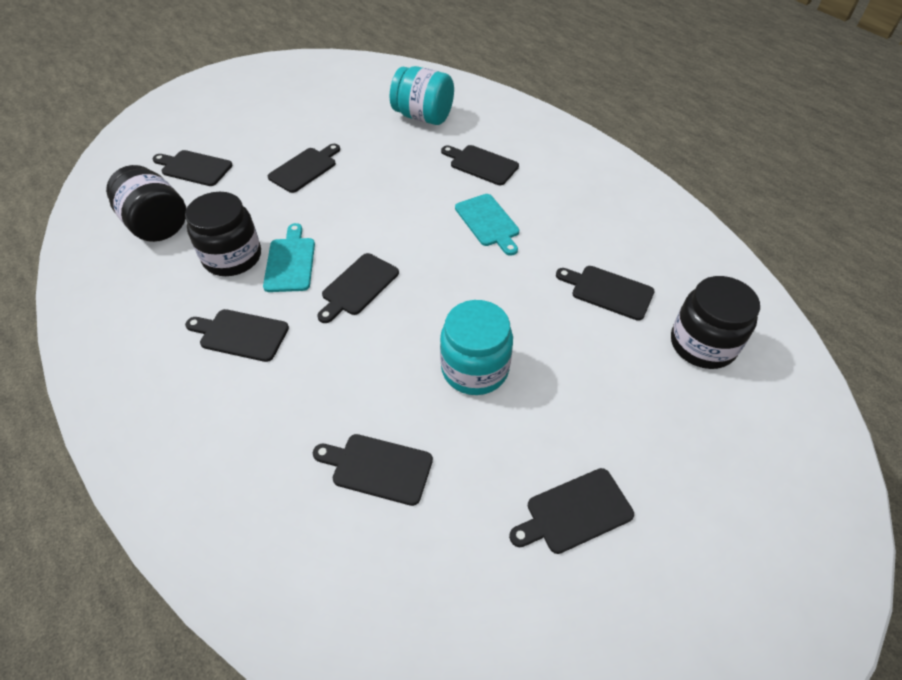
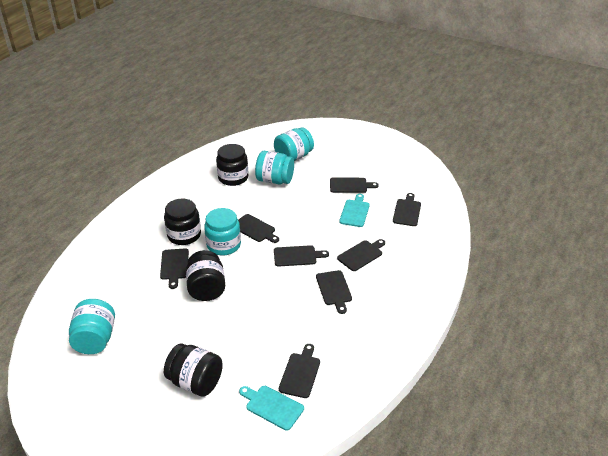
black jar: 3 -> 4
turquoise jar: 2 -> 4

